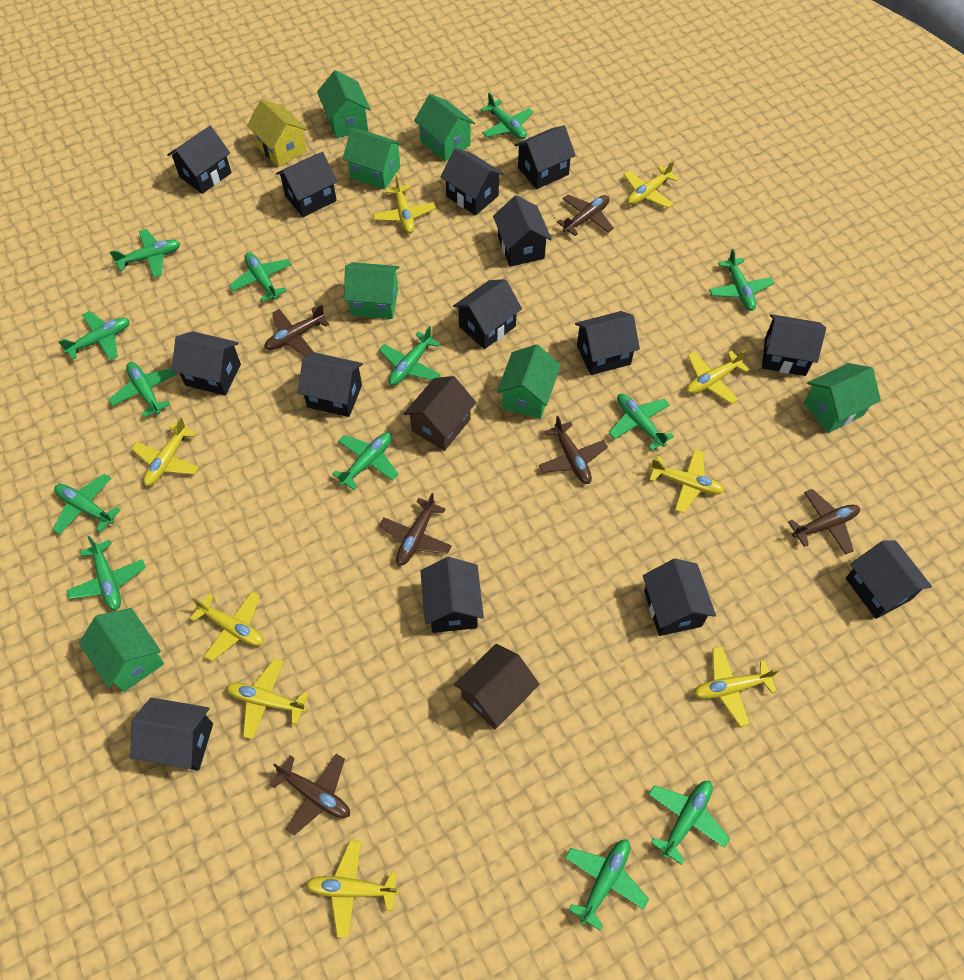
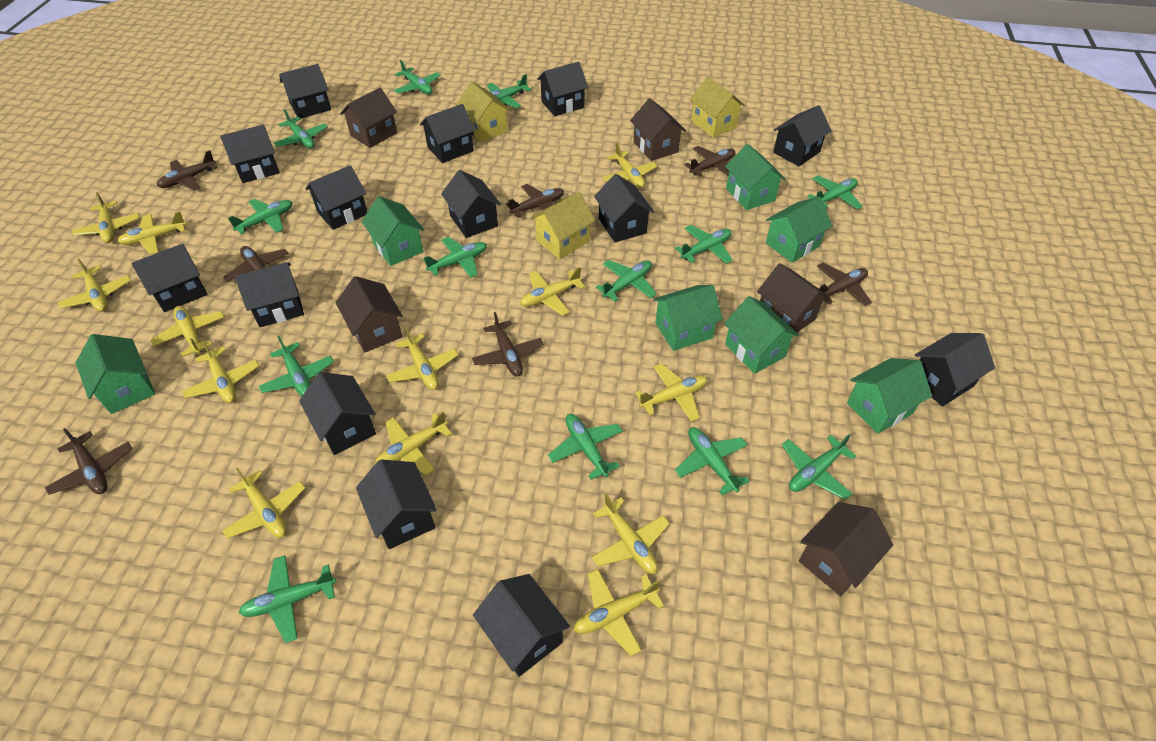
brown house: 2 -> 5
brown plane: 6 -> 7
yellow house: 1 -> 3
yellow plane: 9 -> 13

